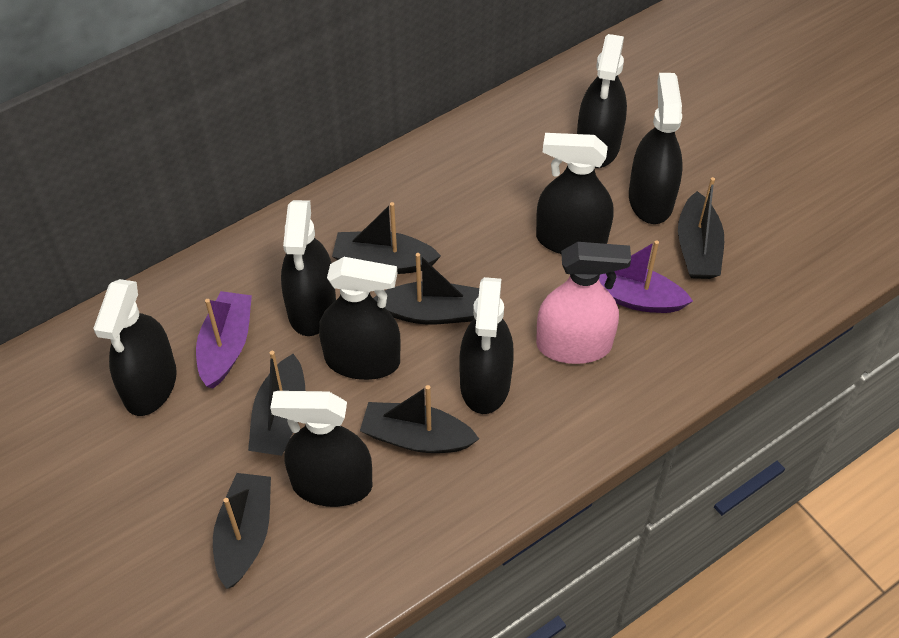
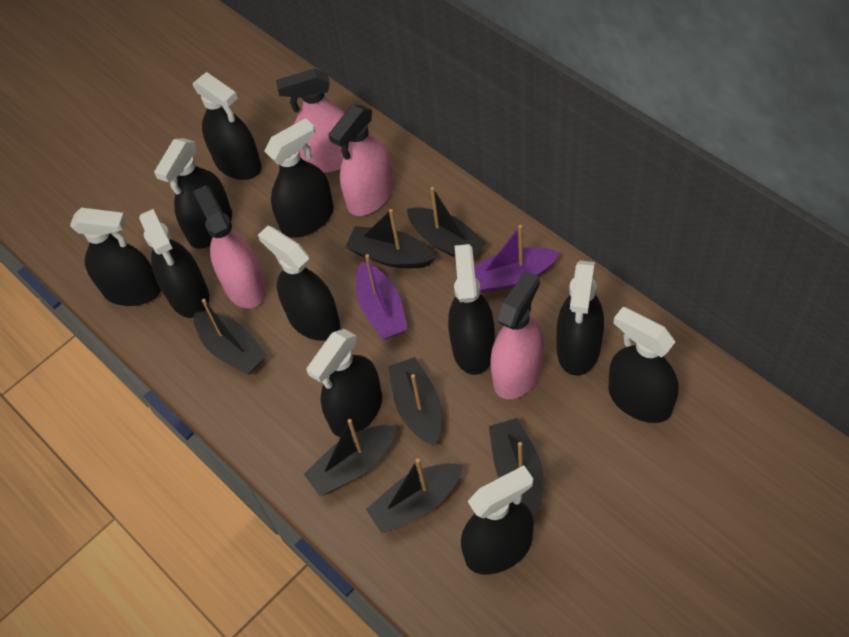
black boat: 6 -> 7
black spray bottle: 8 -> 11
pink spray bottle: 1 -> 4

